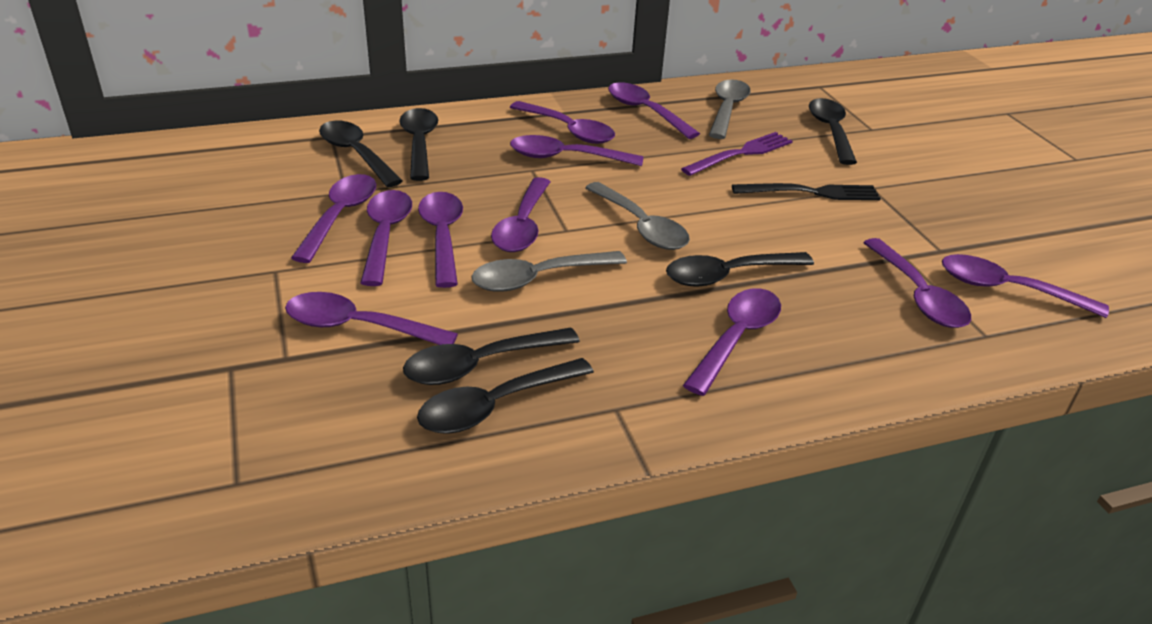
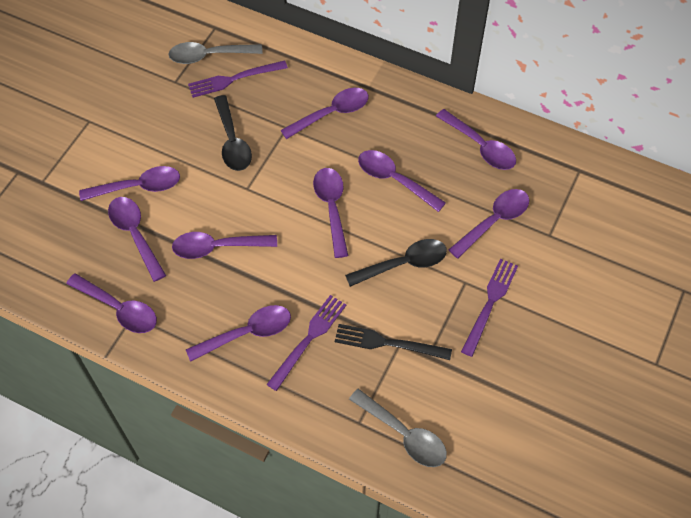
black spoon: 6 -> 2
grey spoon: 3 -> 2
purple fork: 1 -> 3
purple spoon: 11 -> 10

